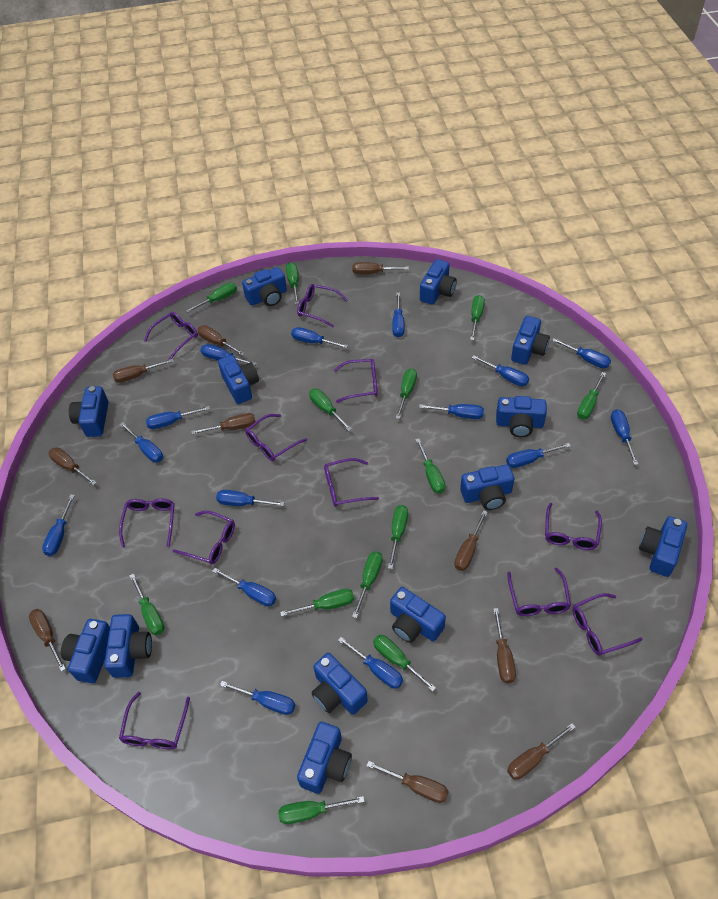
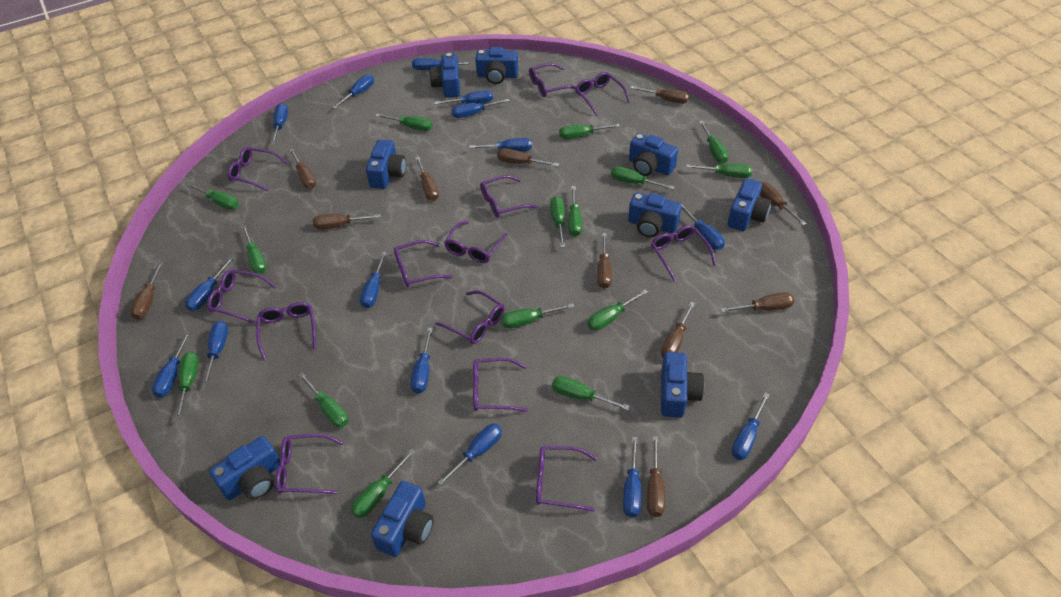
blue camera: 13 -> 9
brown screwdriver: 10 -> 11
green screwdriver: 13 -> 15
purple glasses: 11 -> 13

